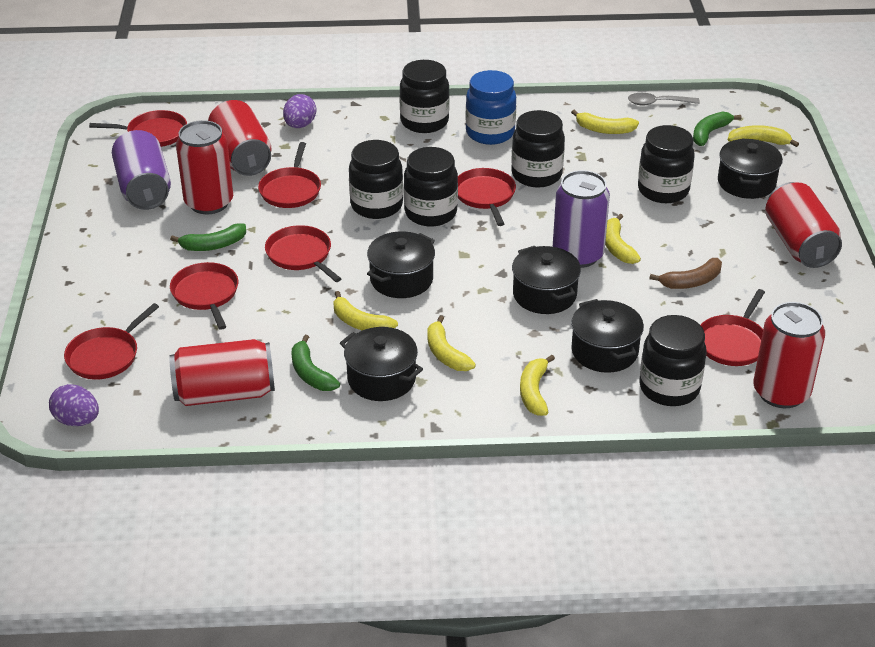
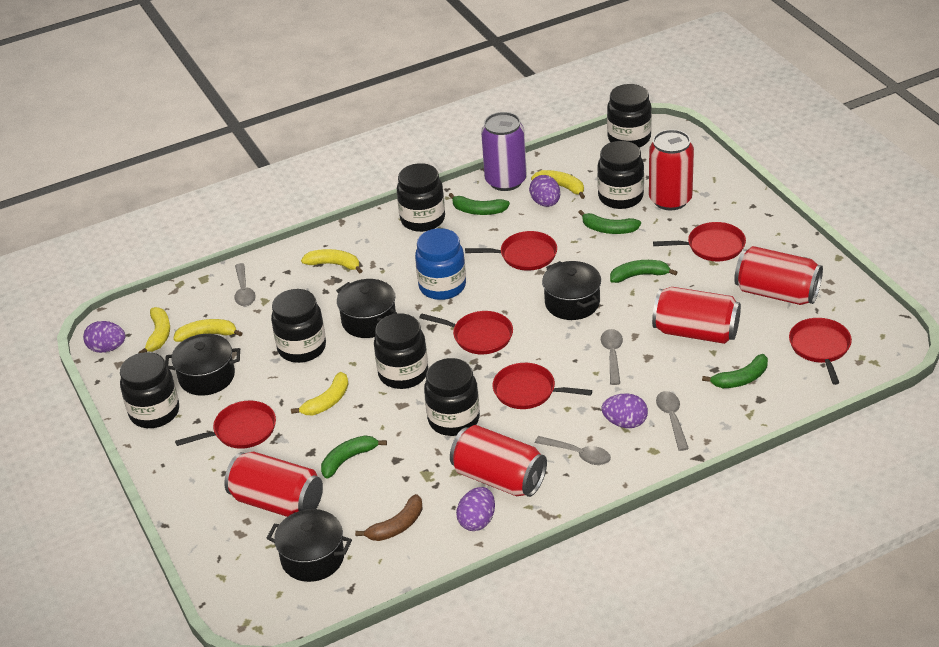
black jar: 6 -> 7
black pot: 5 -> 4
green banana: 3 -> 5
grey spoon: 1 -> 4
purple can: 2 -> 1
purple egg: 2 -> 4
red pan: 7 -> 6
yellow banana: 6 -> 5

